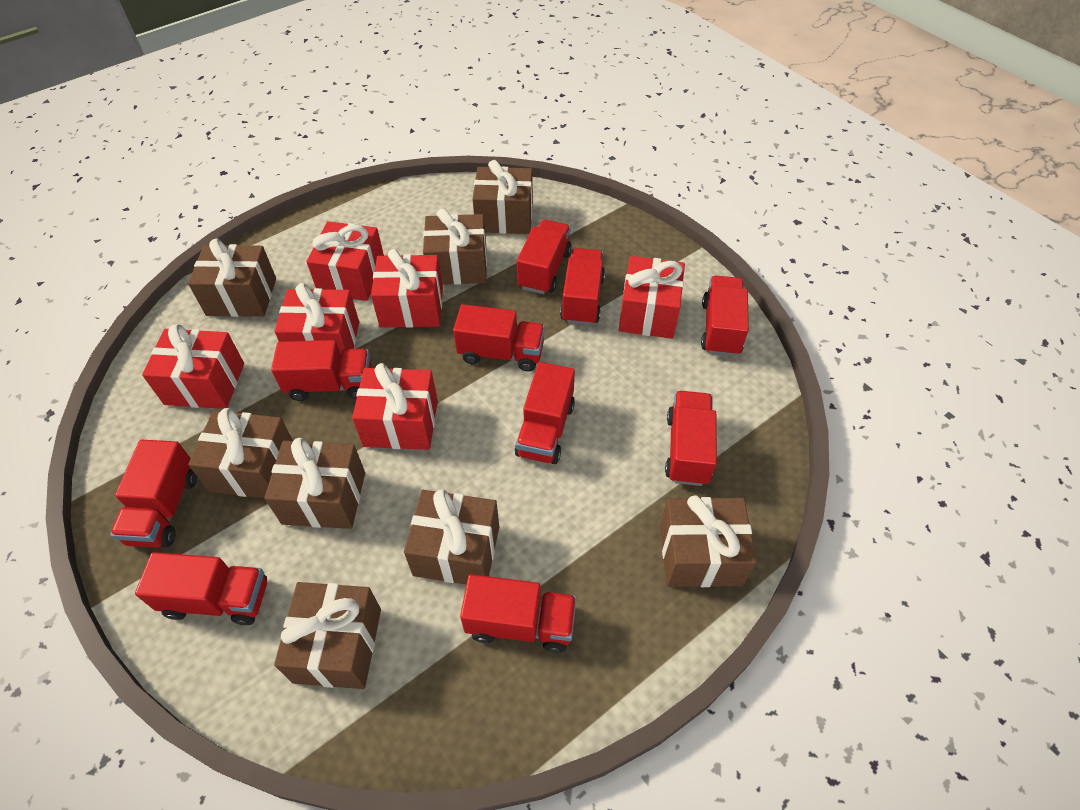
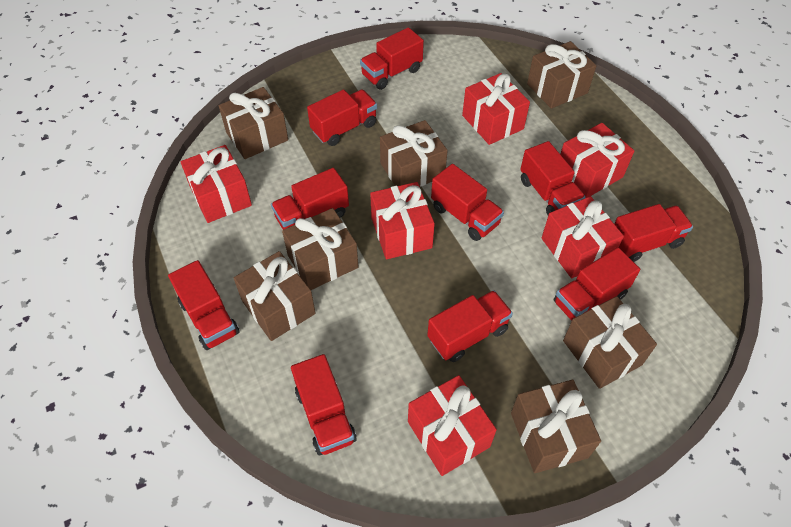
brown gift: 8 -> 7

